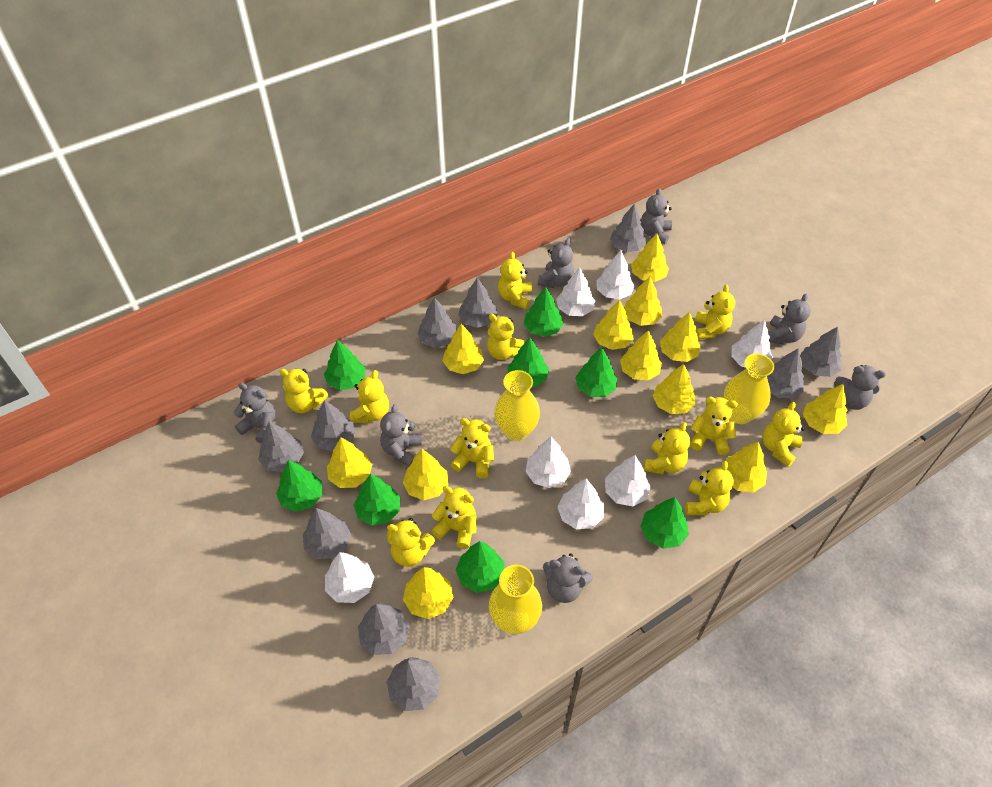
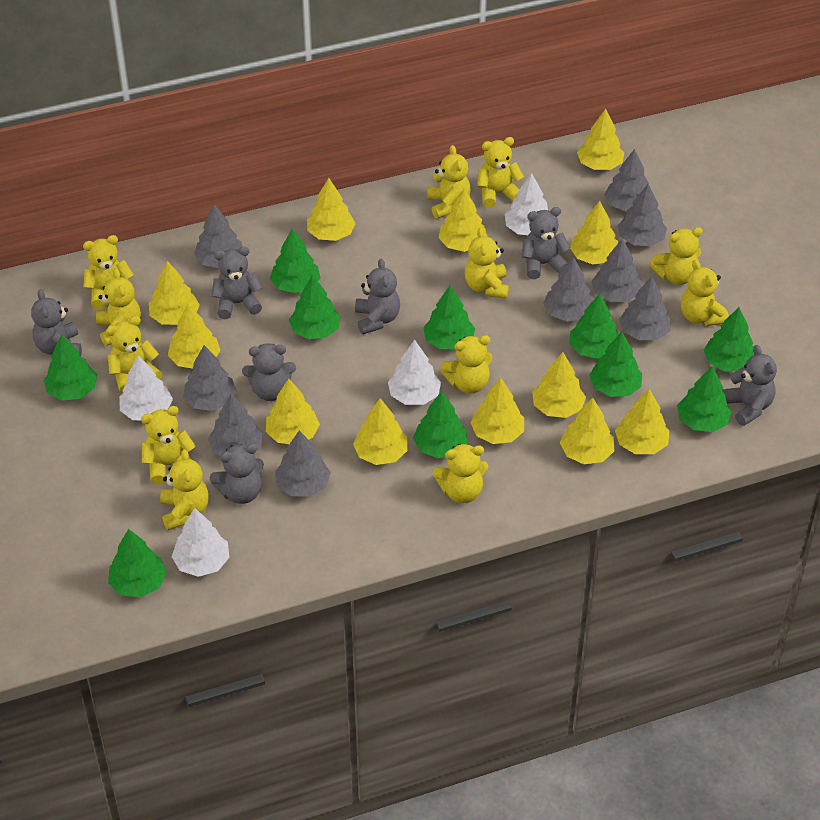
green tree: 8 -> 10
grey tree: 10 -> 9
white tree: 7 -> 4
yellow vase: 3 -> 0

